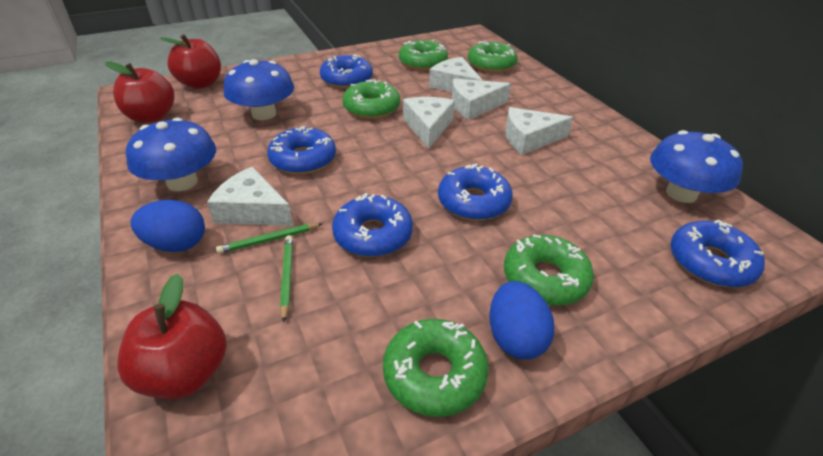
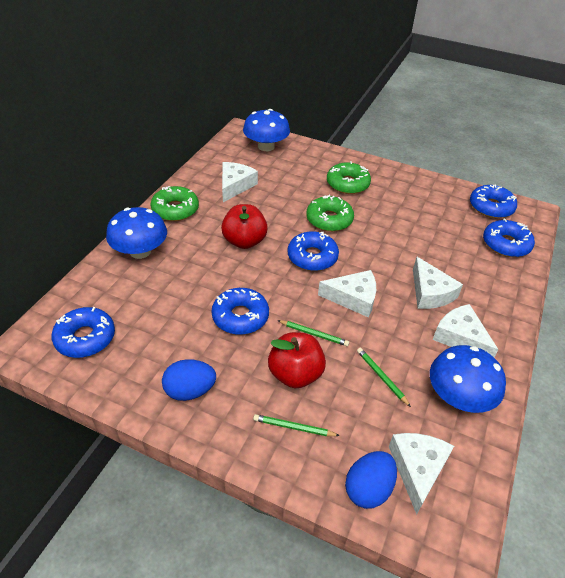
green donut: 5 -> 3
green pencil: 2 -> 3
red apple: 3 -> 2

